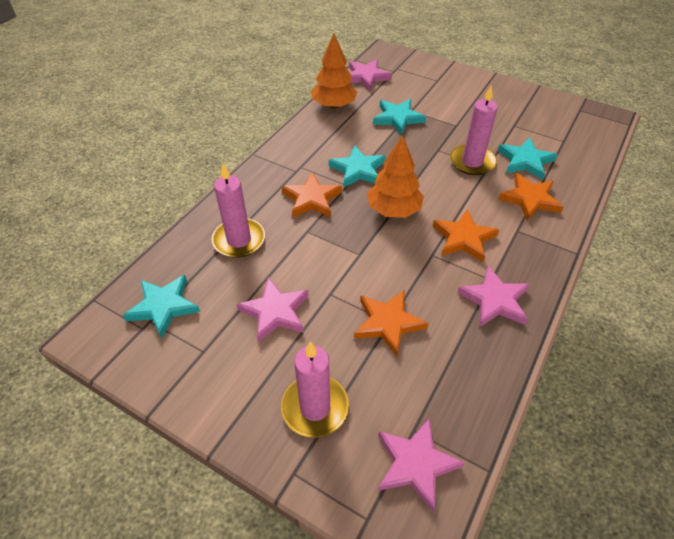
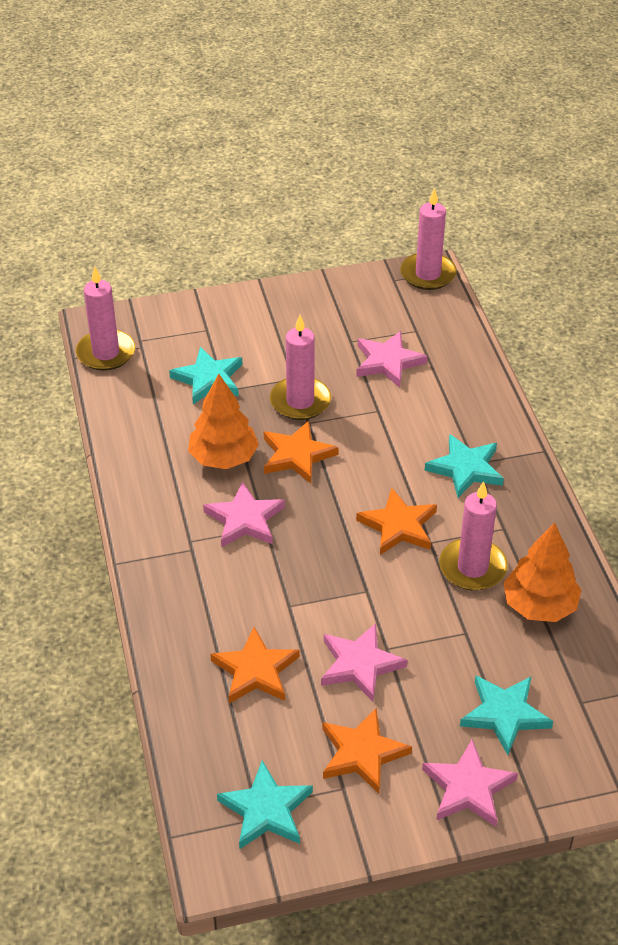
pink candle: 3 -> 4

